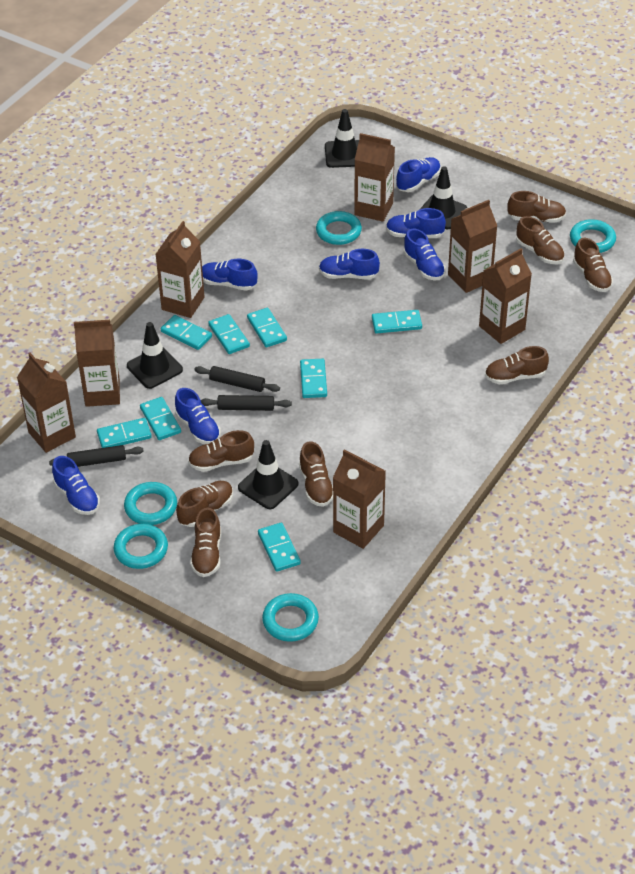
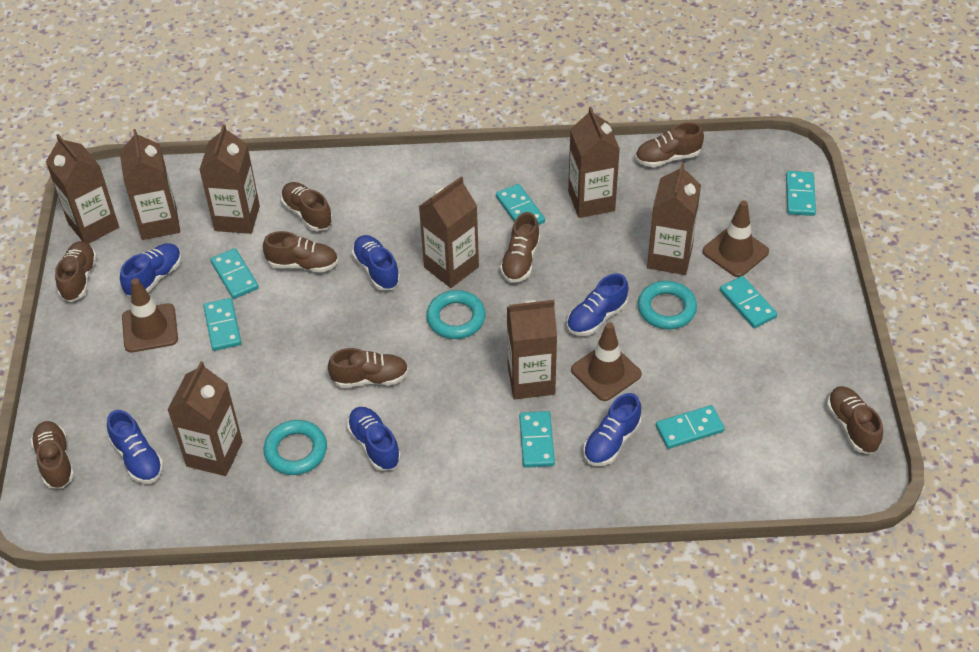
black rolling pin: 3 -> 0
black traffic cone: 4 -> 0
blue shoe: 7 -> 6
brown carton: 7 -> 8
brown traffic cone: 0 -> 3
turquoise domino: 8 -> 7
turquoise ring: 5 -> 3

